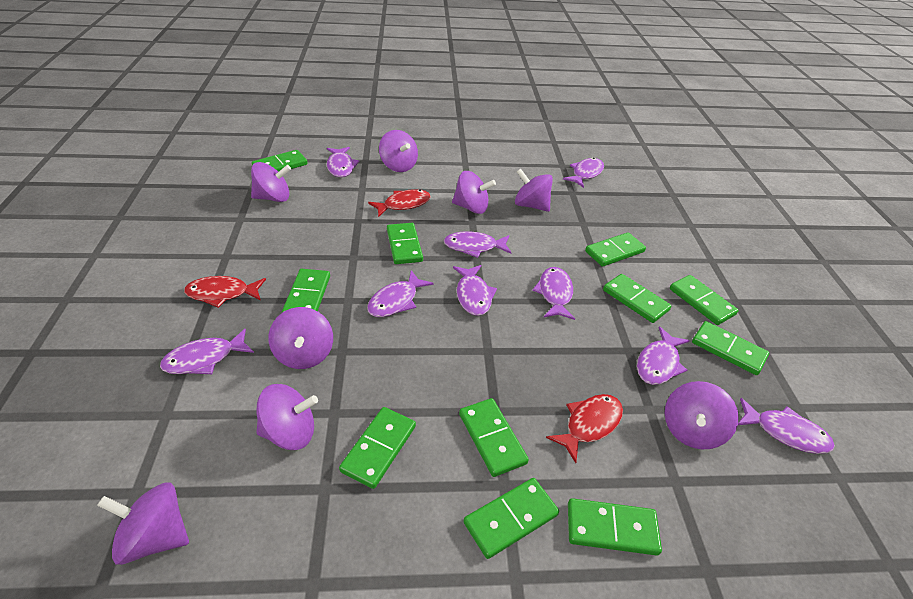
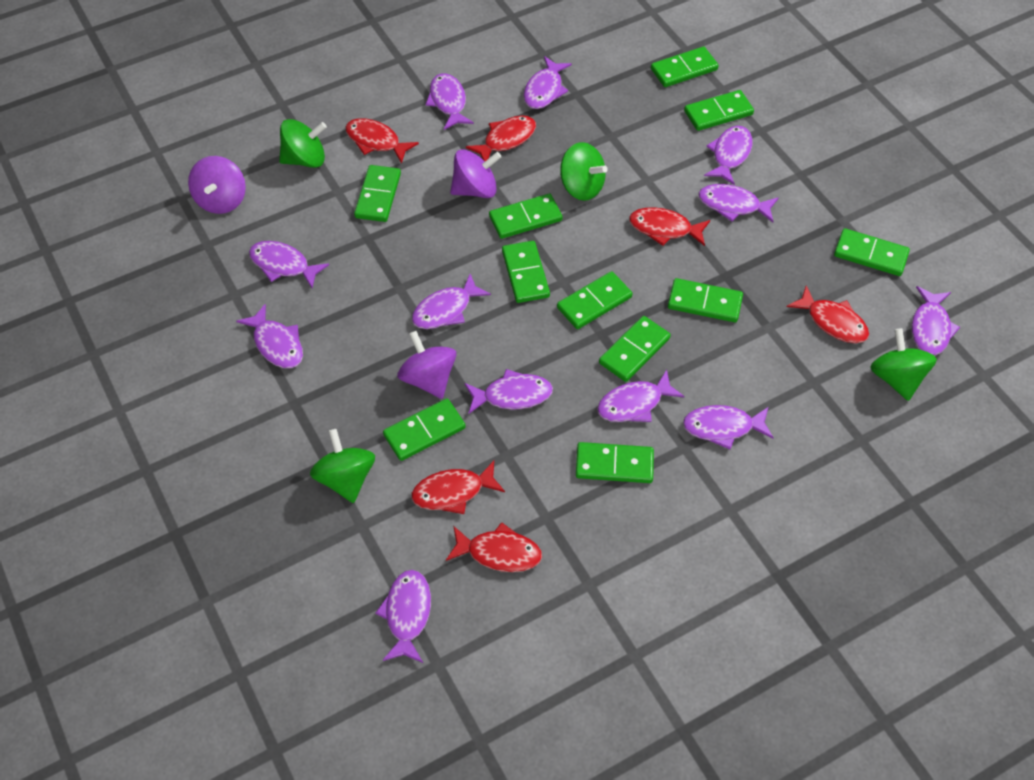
green spinning top: 0 -> 4
purple fish: 9 -> 12
purple spinning top: 8 -> 3
red fish: 3 -> 6

